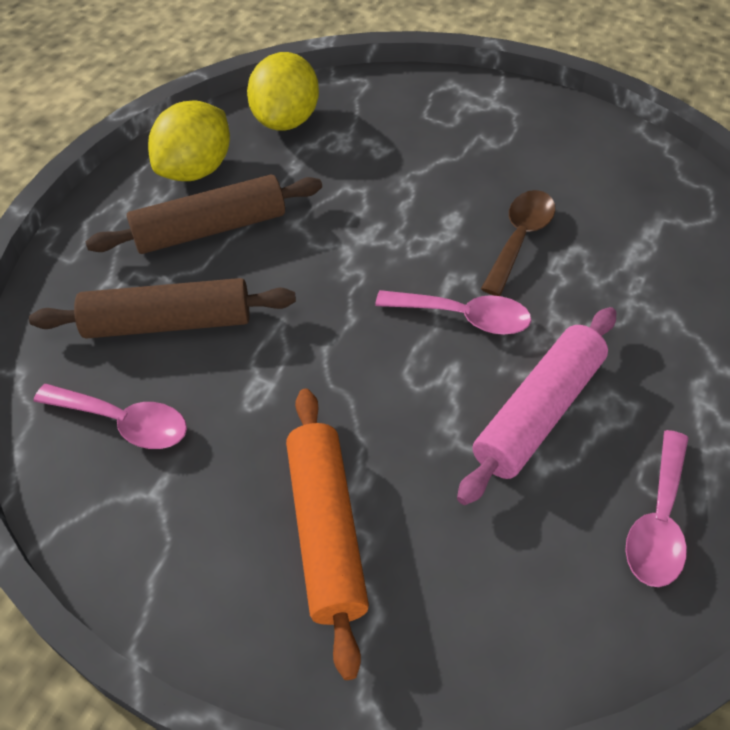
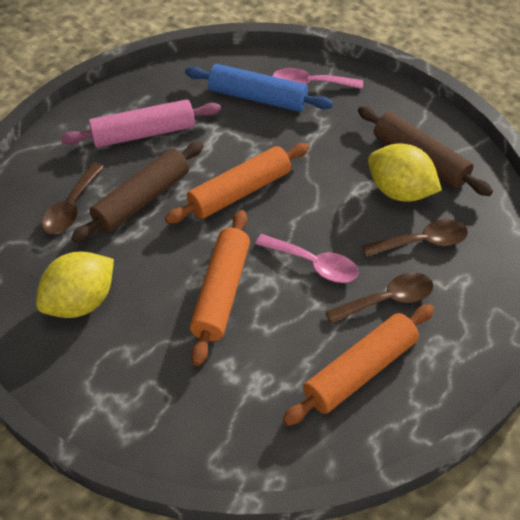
blue rolling pin: 0 -> 1
brown spoon: 1 -> 3
orange rolling pin: 1 -> 3
pink spoon: 3 -> 2

